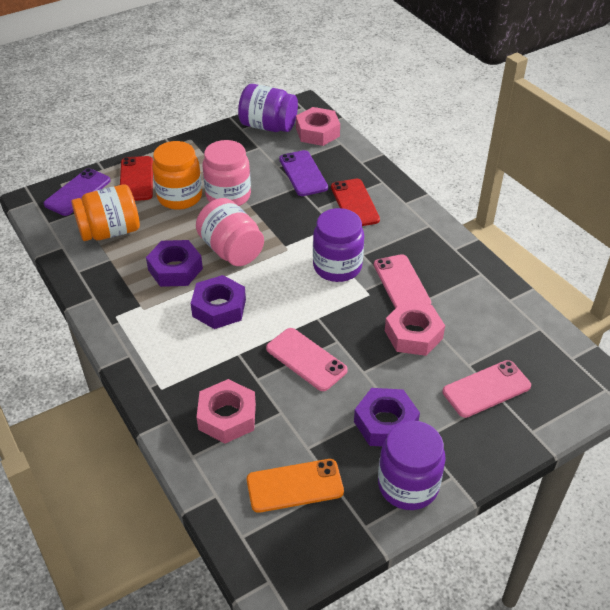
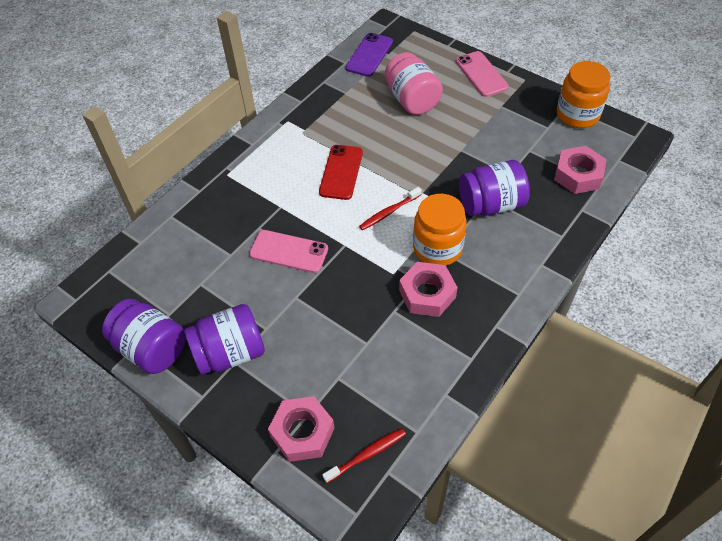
orange phone: 1 -> 0
pink jar: 2 -> 1
pink phone: 3 -> 2
purple nut: 3 -> 0
purple phone: 2 -> 1
red phone: 2 -> 1
red toothbrush: 0 -> 2

